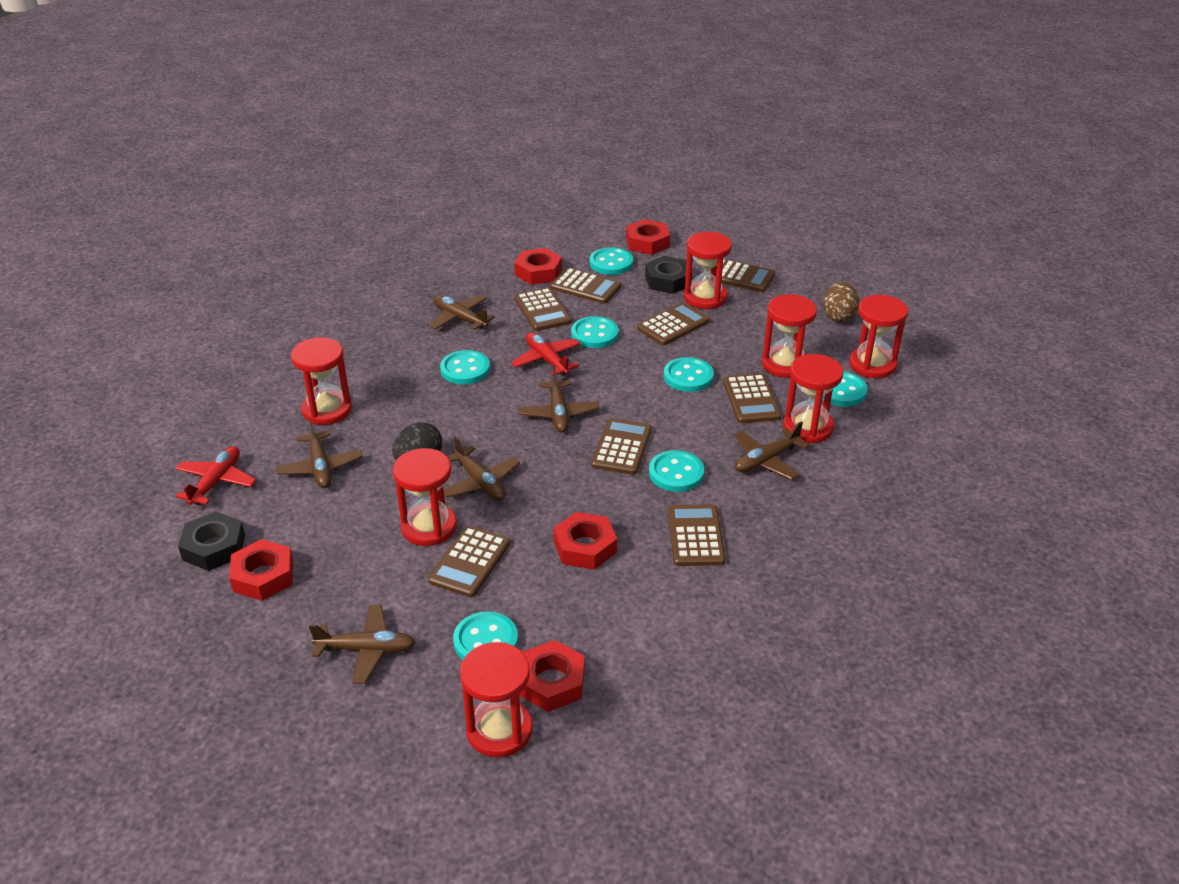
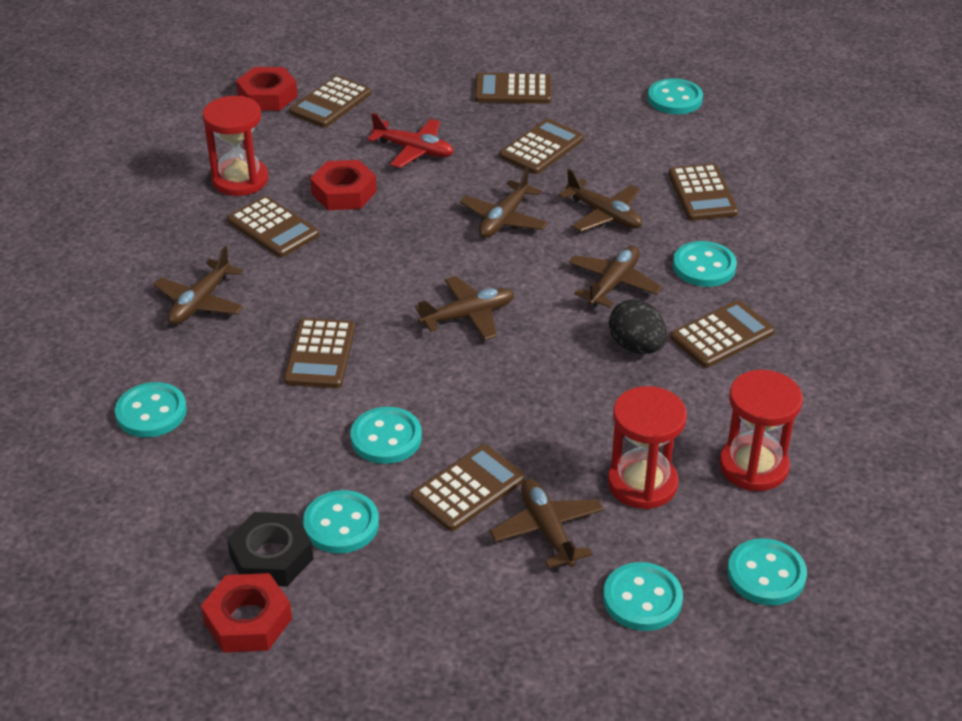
black nut: 2 -> 1
brown egg: 1 -> 0
red hourglass: 7 -> 3
red nut: 5 -> 3
red plane: 2 -> 1

